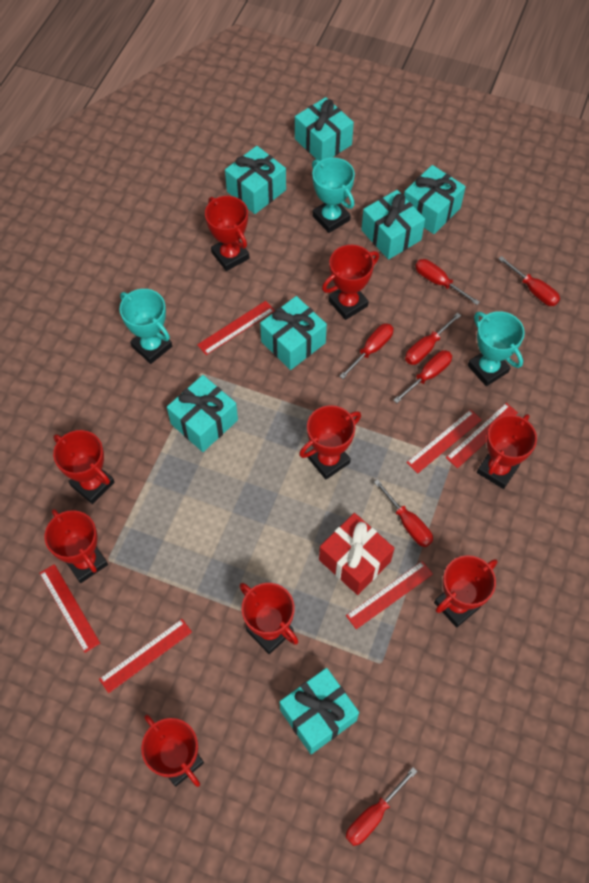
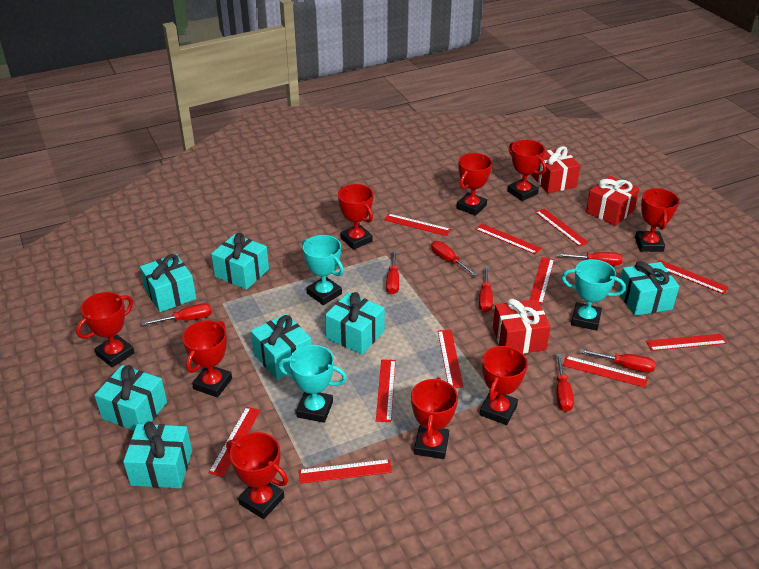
red gift: 1 -> 3
red ruler: 6 -> 11

